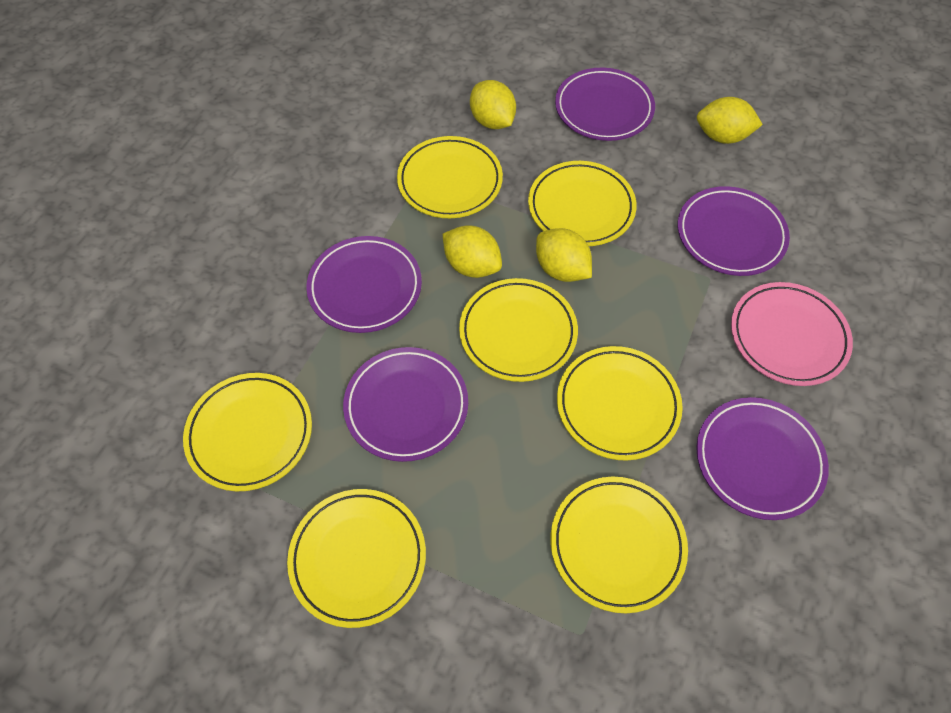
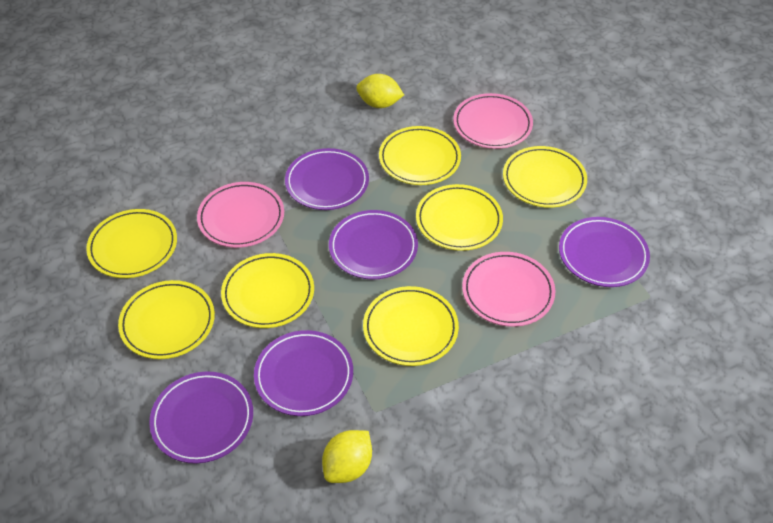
pink plate: 1 -> 3
yellow lemon: 4 -> 2

